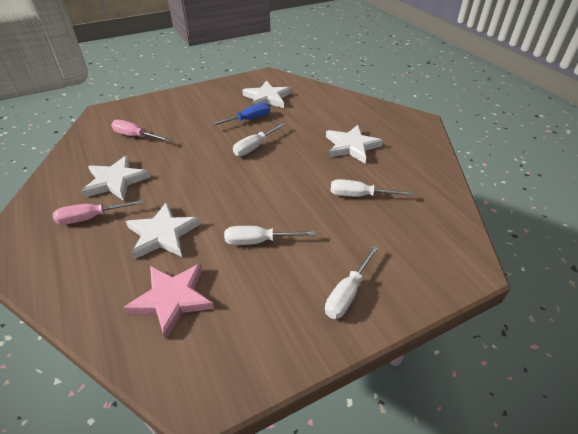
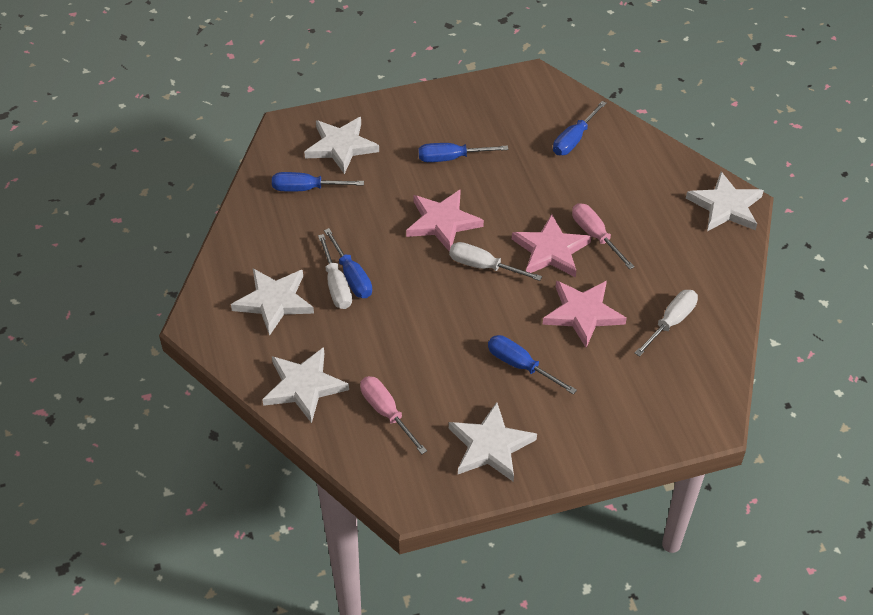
blue screwdriver: 1 -> 5
pink star: 1 -> 3
white screwdriver: 4 -> 3
white star: 4 -> 5

